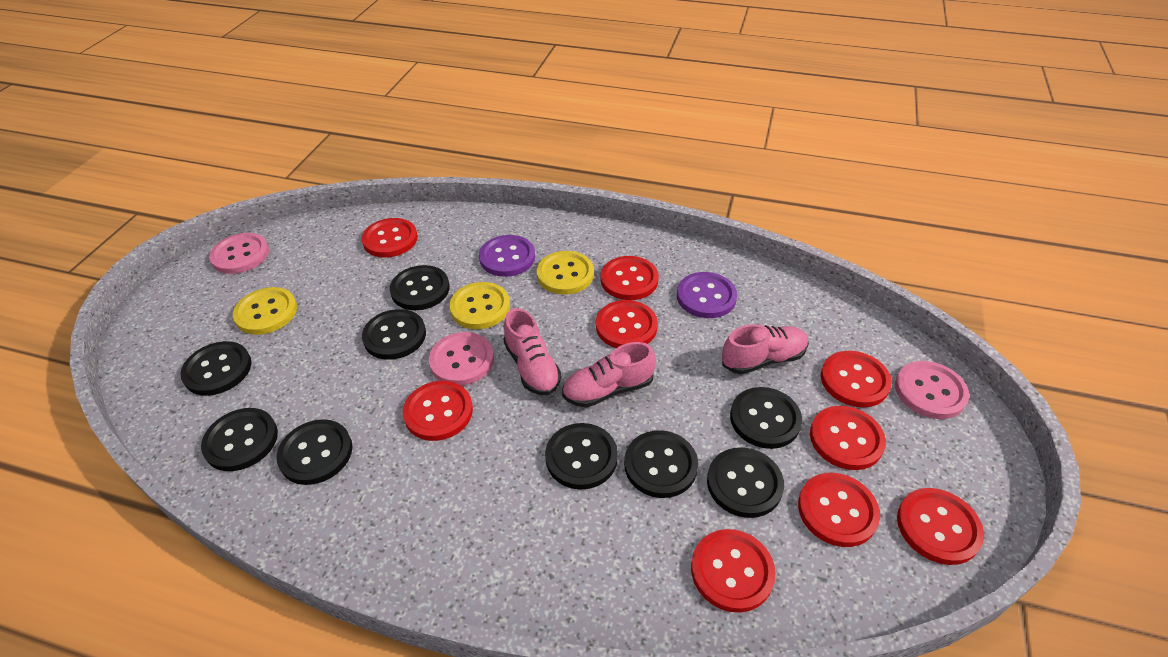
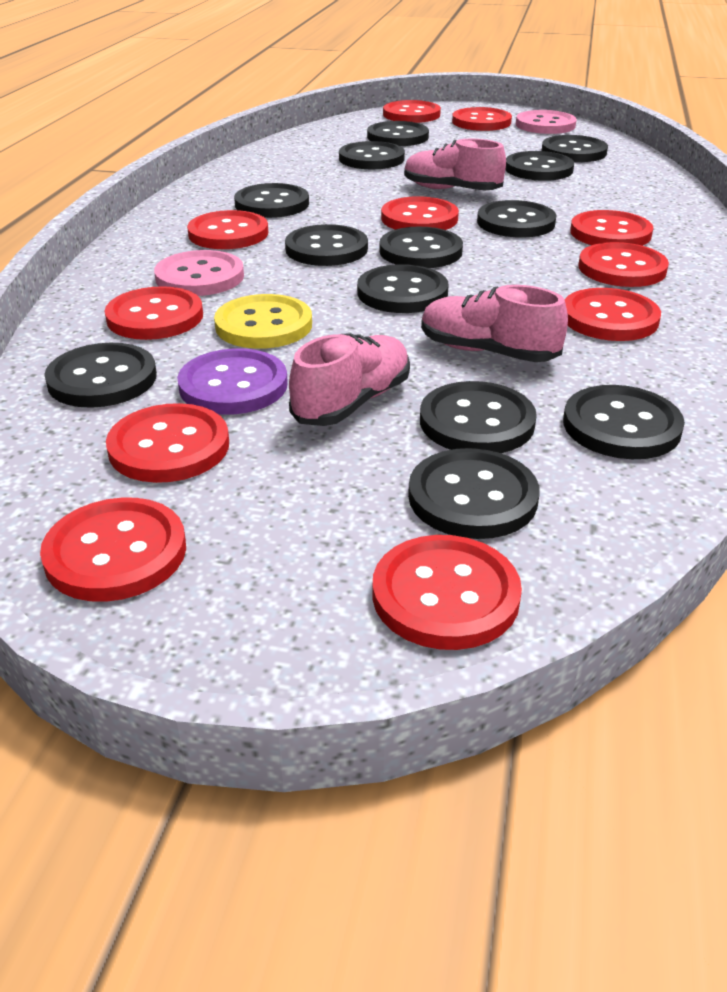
black button: 9 -> 13
pink button: 3 -> 2
purple button: 2 -> 1
red button: 9 -> 11
yellow button: 3 -> 1

